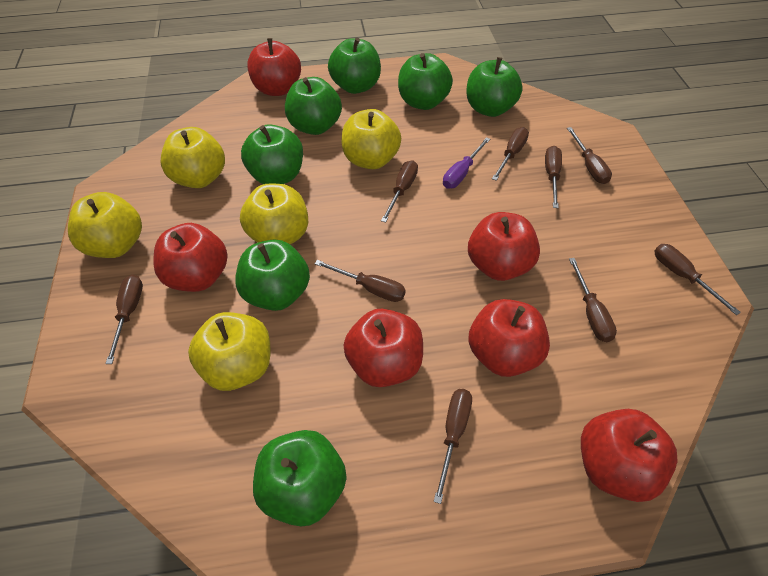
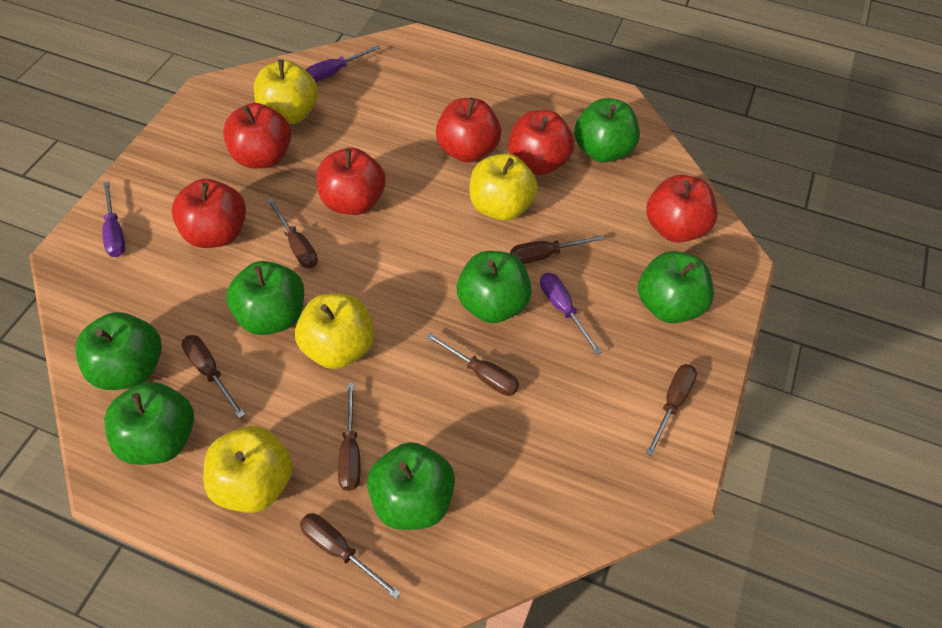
brown screwdriver: 9 -> 7
purple screwdriver: 1 -> 3
yellow apple: 5 -> 4

